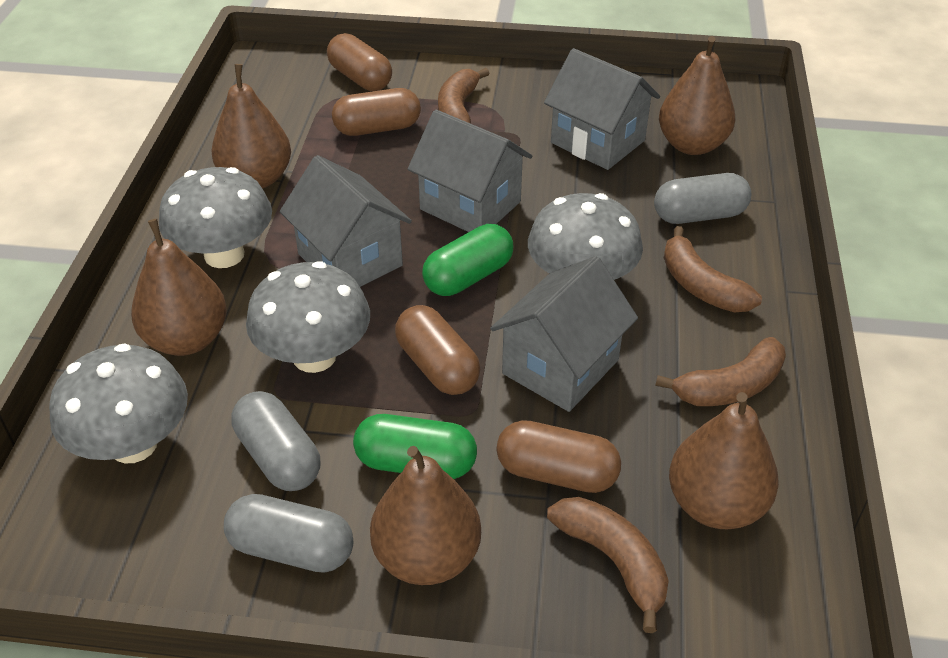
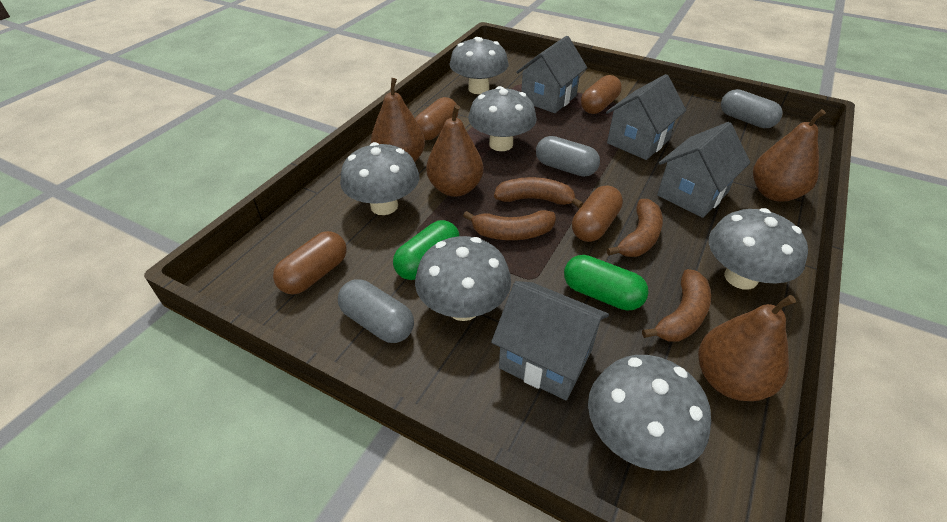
brown pear: 5 -> 4
grey mushroom: 4 -> 6

